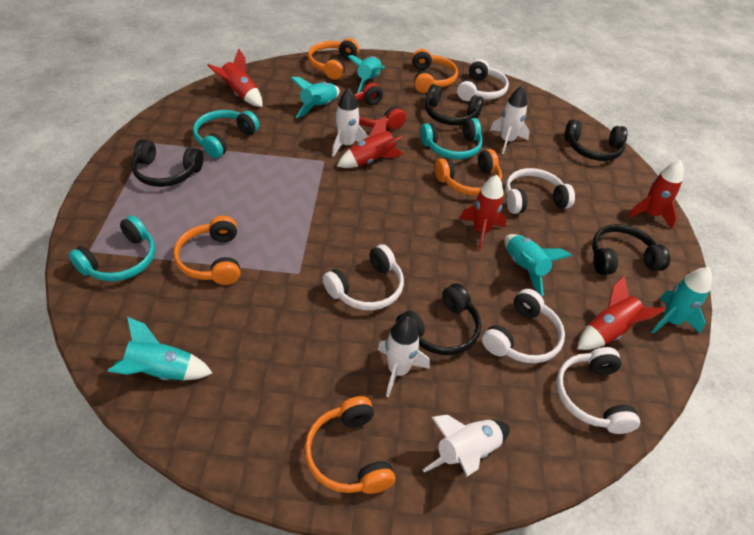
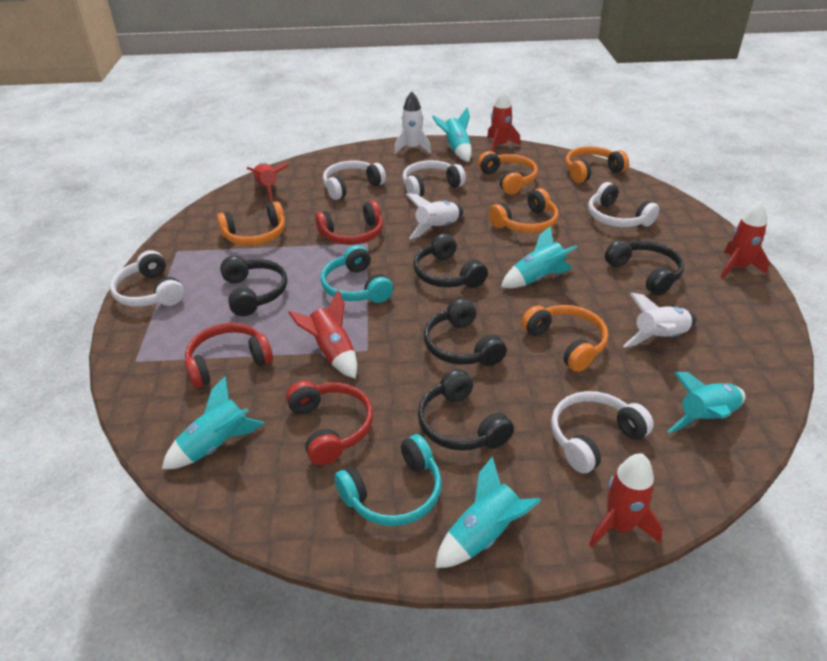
red headphones: 1 -> 3
turquoise headphones: 3 -> 2
white rocket: 4 -> 3

